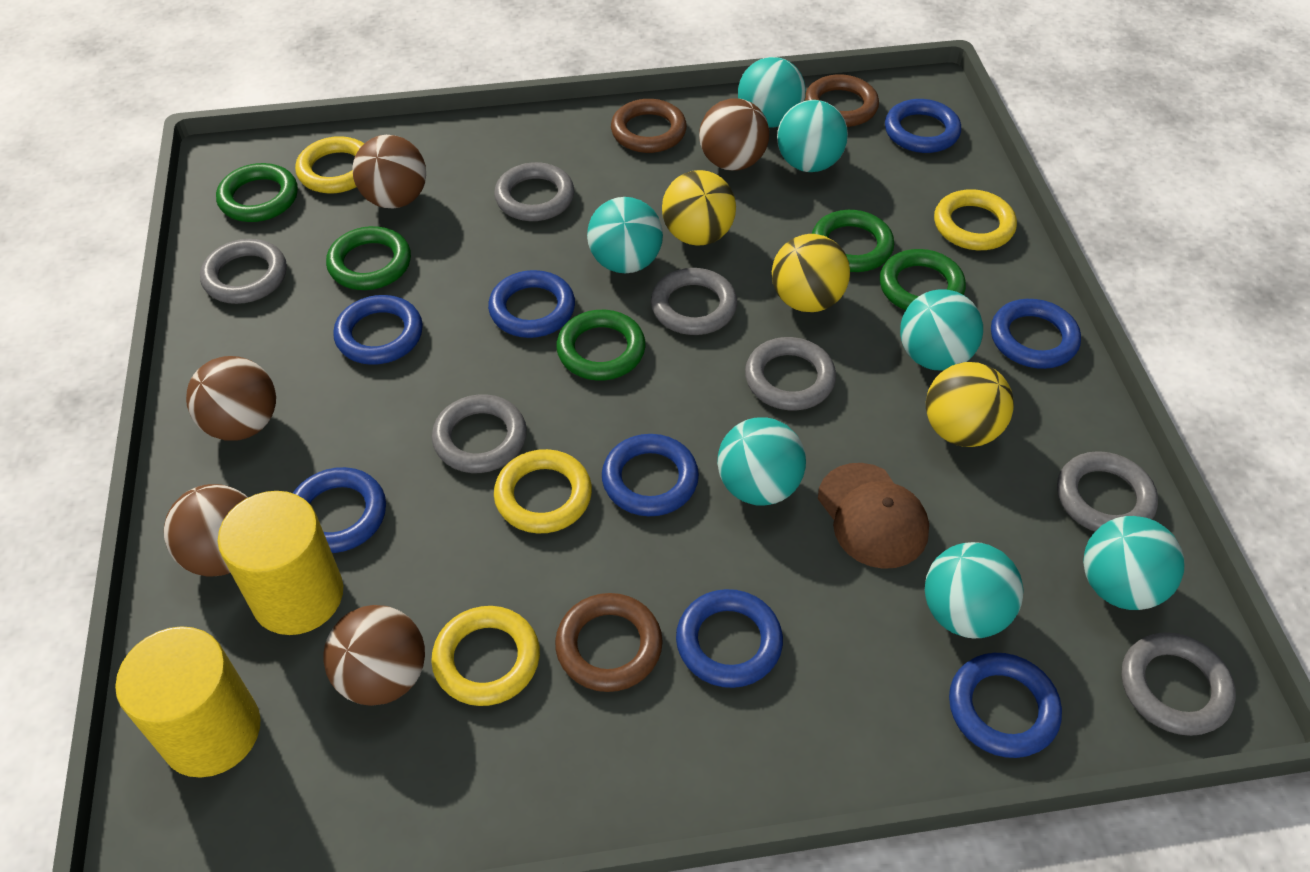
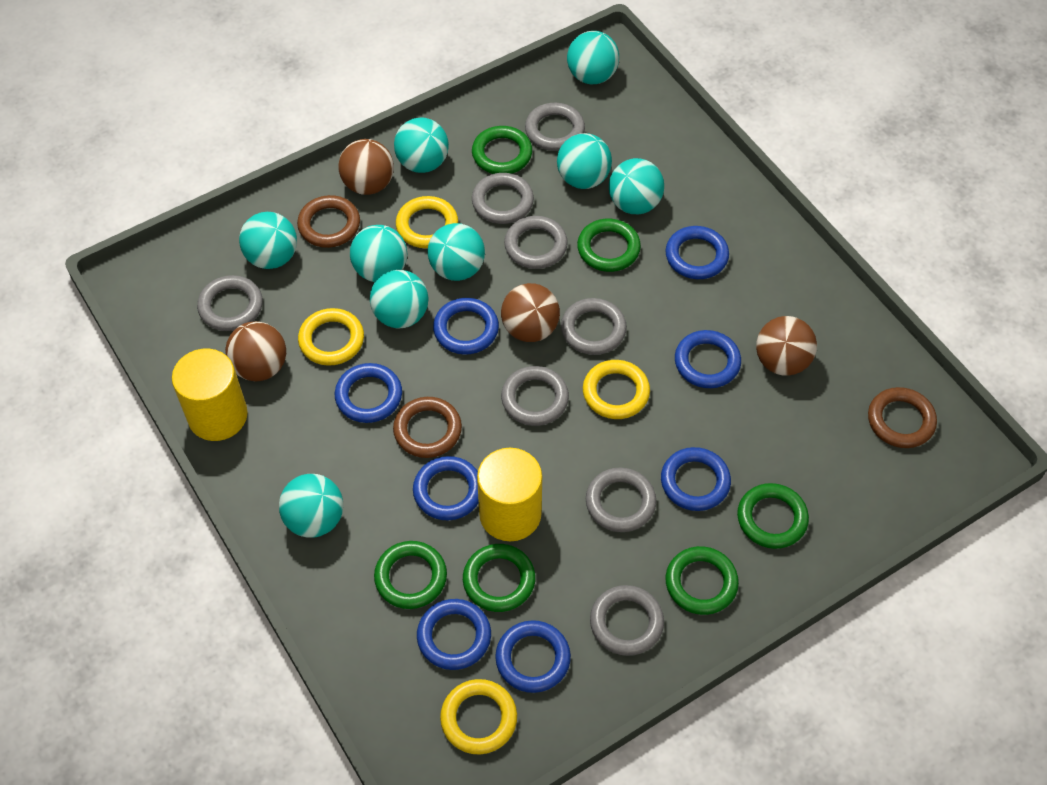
brown ball: 5 -> 4
brown cap: 1 -> 0
green ring: 5 -> 6
grey ring: 7 -> 8
turquoise ball: 7 -> 9
yellow ball: 3 -> 0

